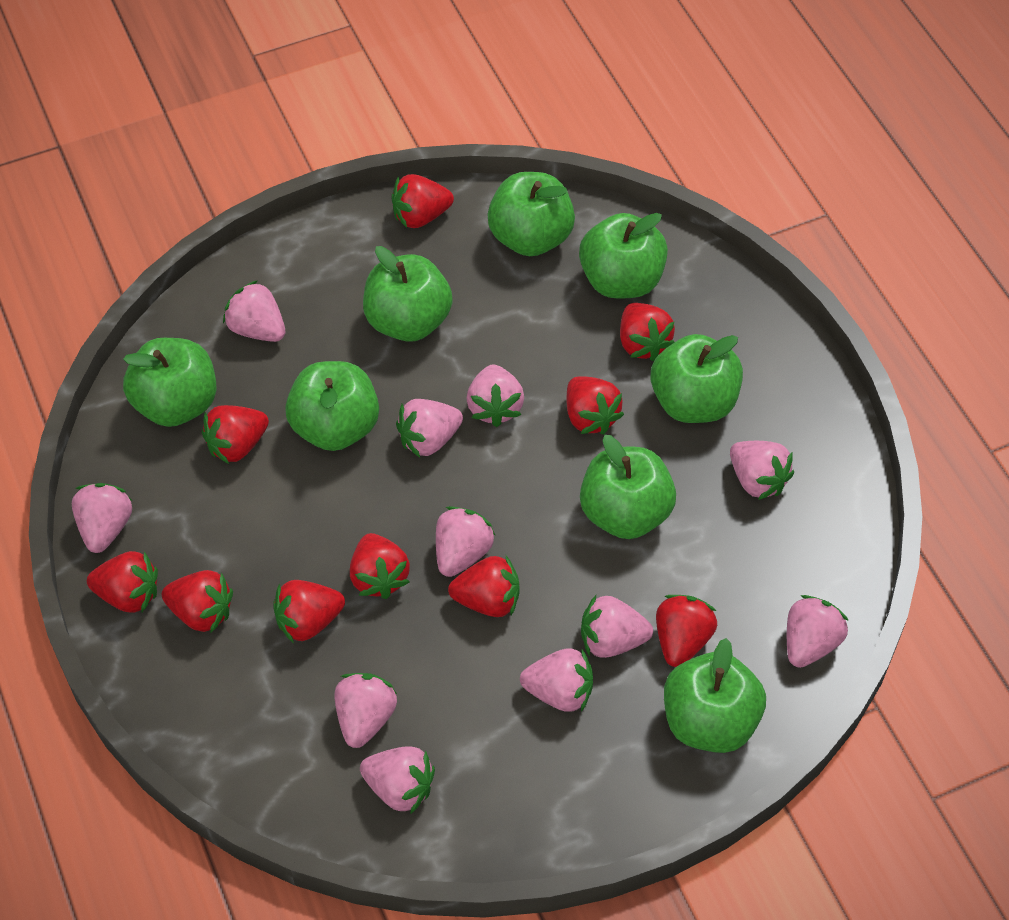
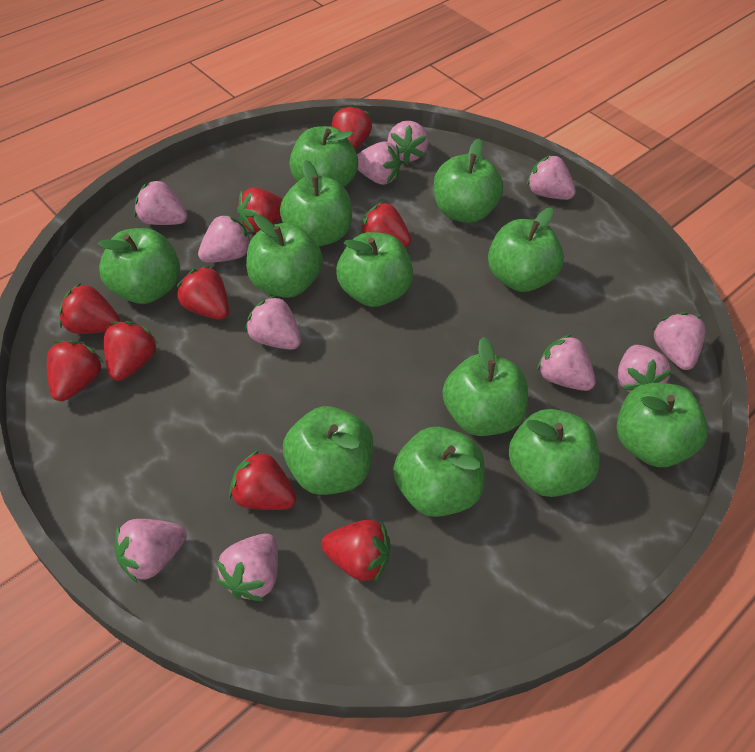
green apple: 8 -> 12
red strawberry: 10 -> 9

